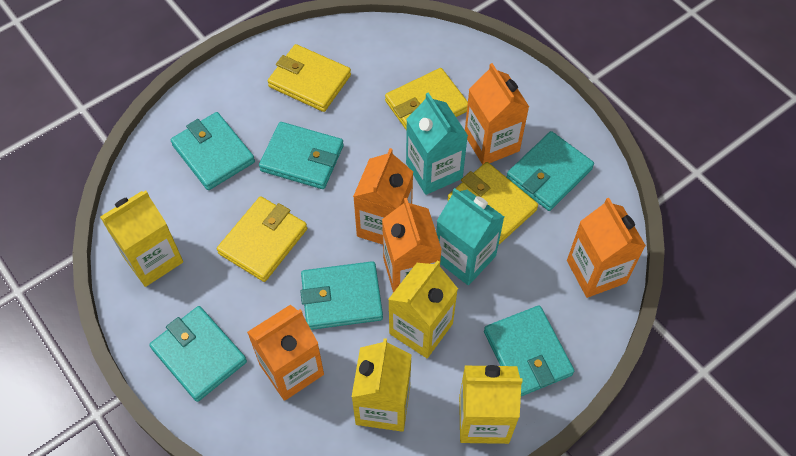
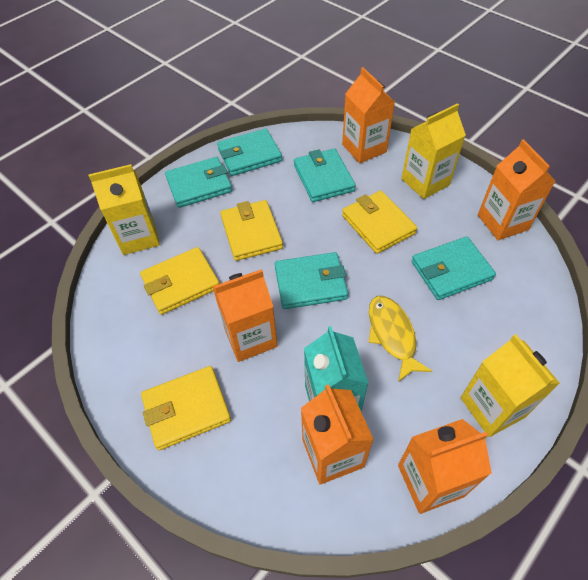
turquoise carton: 2 -> 1
turquoise wallet: 6 -> 5
yellow carton: 4 -> 3
yellow fish: 0 -> 1

